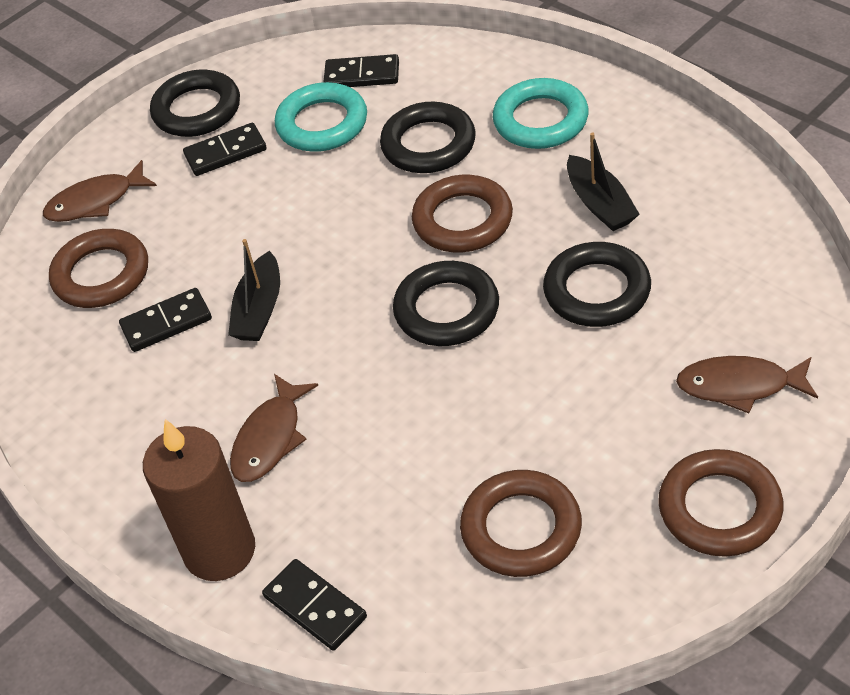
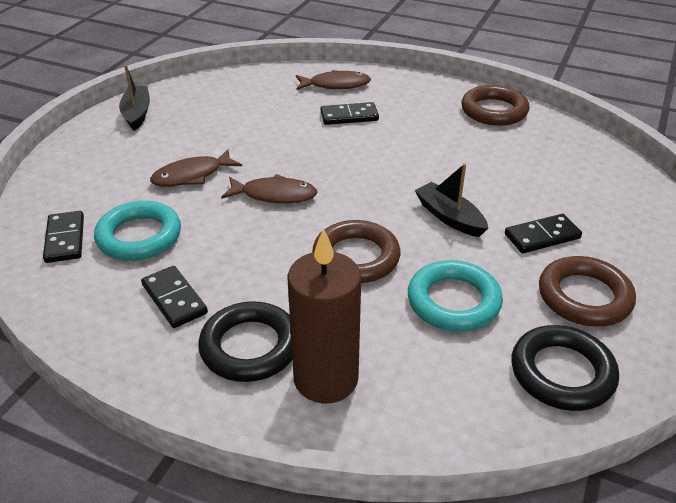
black ring: 4 -> 2
brown ring: 4 -> 3

